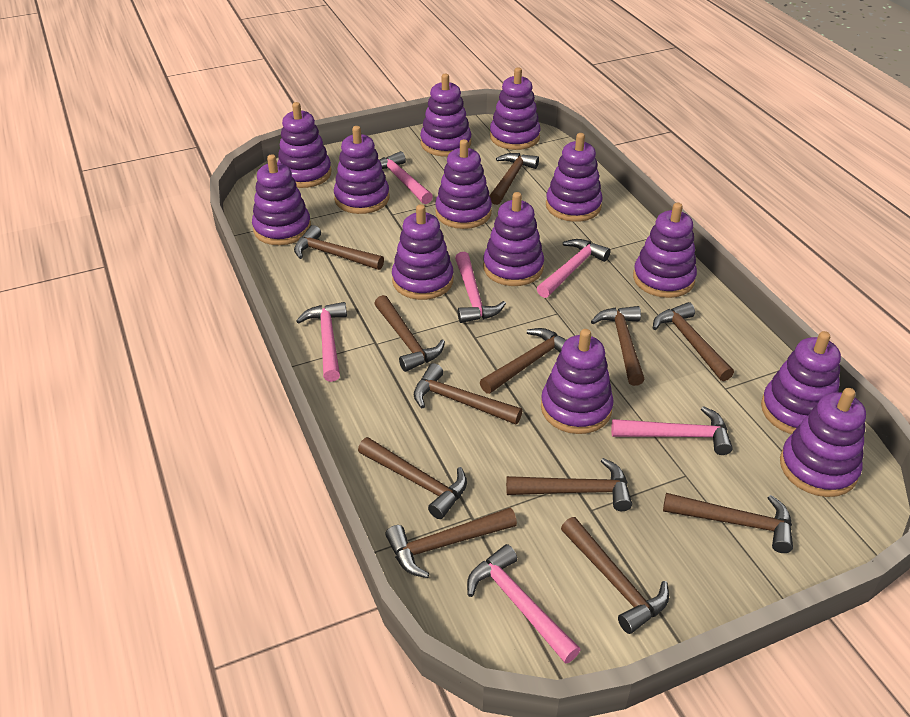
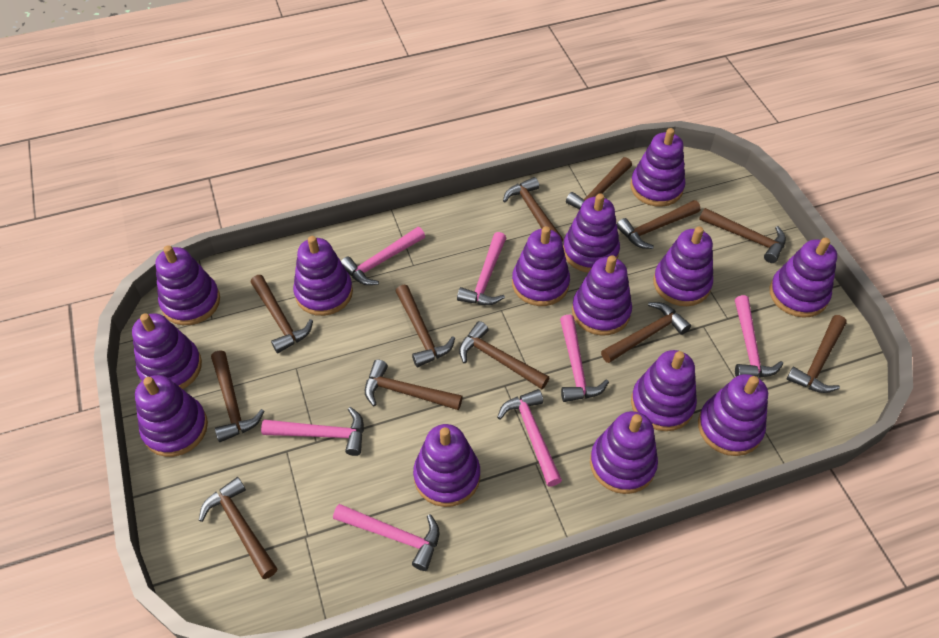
pink hammer: 6 -> 7
purple stacking toy: 13 -> 14

